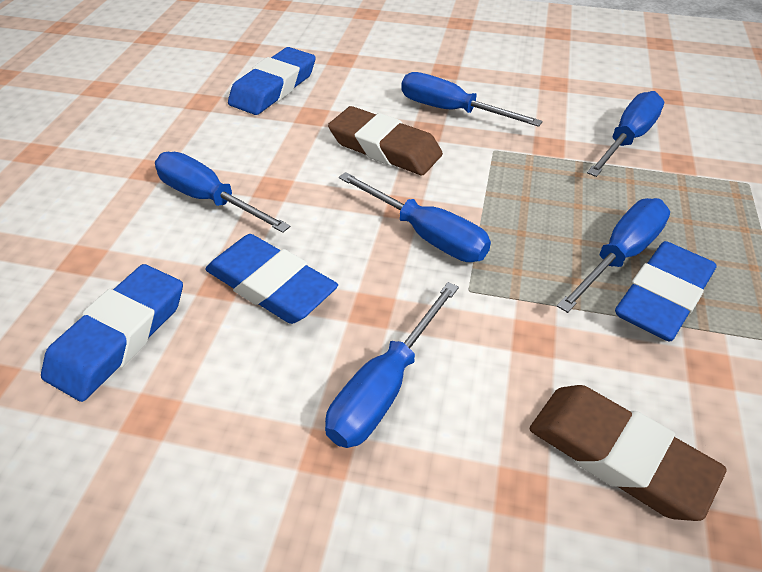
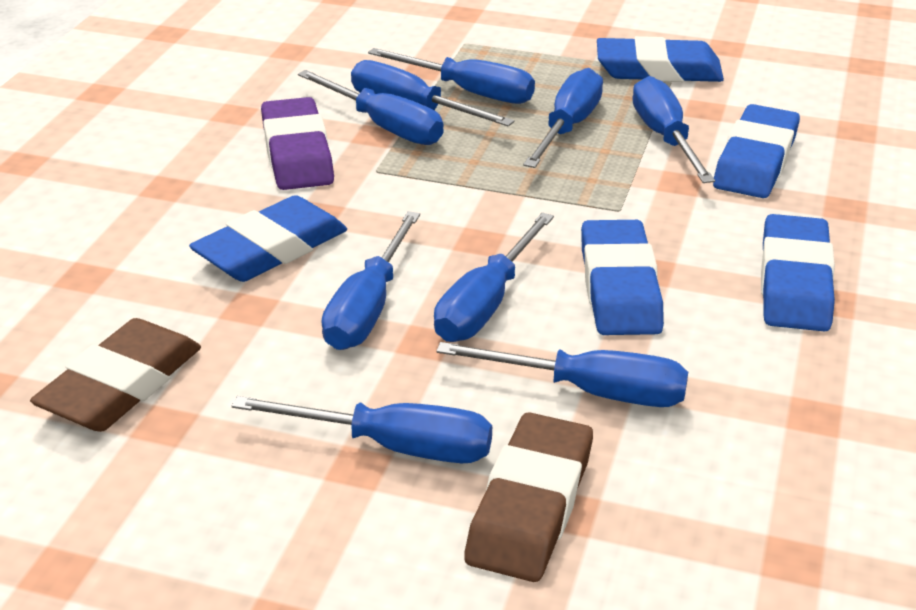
blue eraser: 4 -> 5
blue screwdriver: 6 -> 9
purple eraser: 0 -> 1

